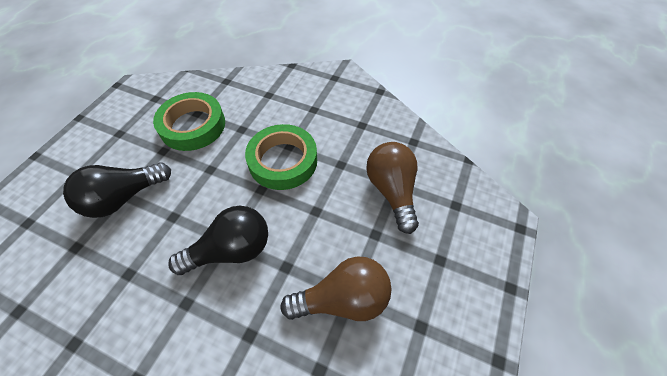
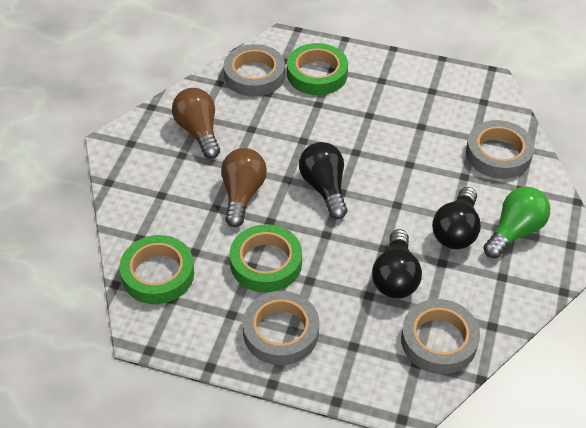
black light bulb: 2 -> 3
green light bulb: 0 -> 1
green tape: 2 -> 3
grey tape: 0 -> 4

